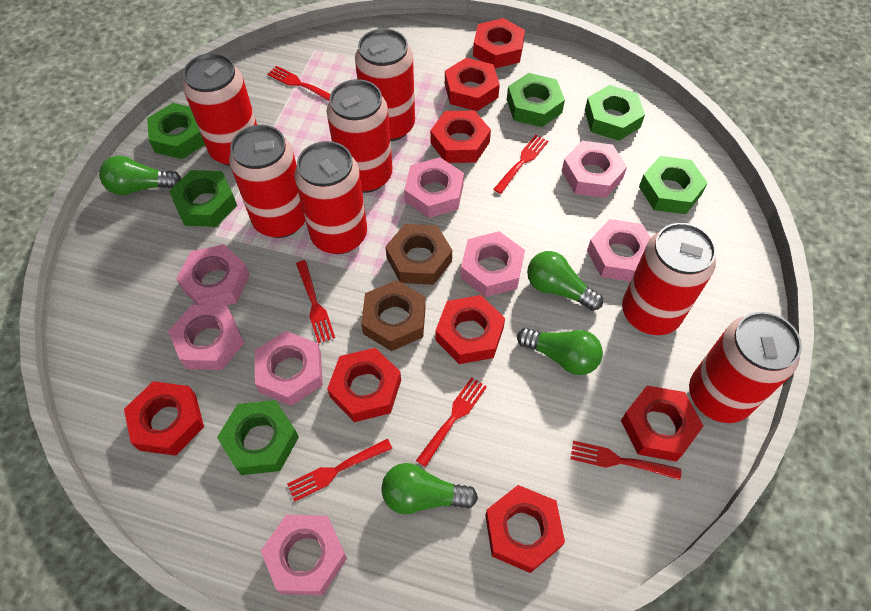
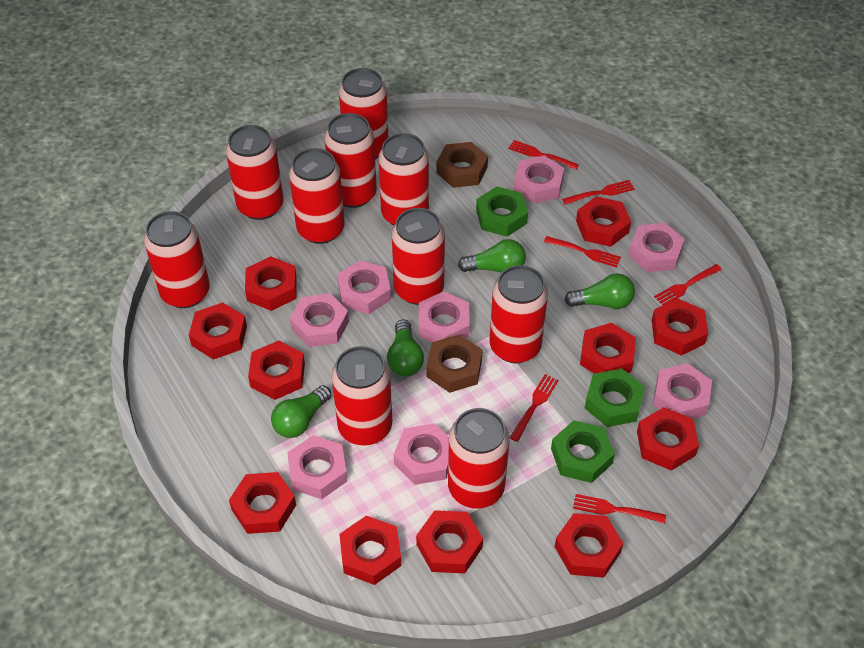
green nut: 6 -> 3
red can: 7 -> 10
red nut: 8 -> 11

